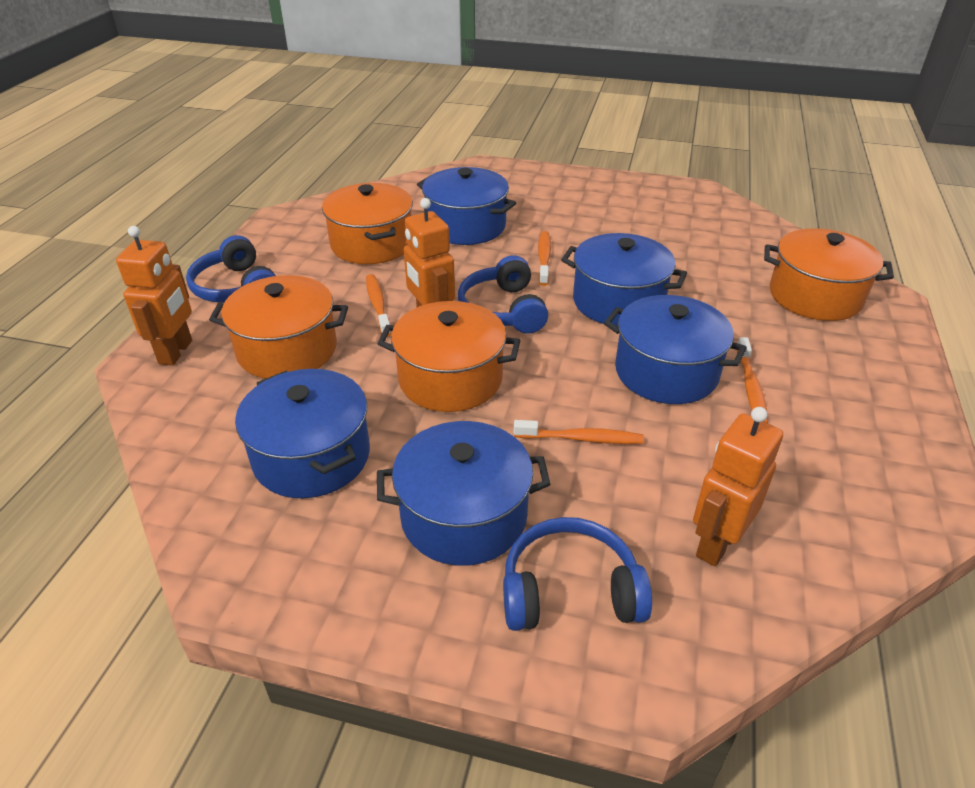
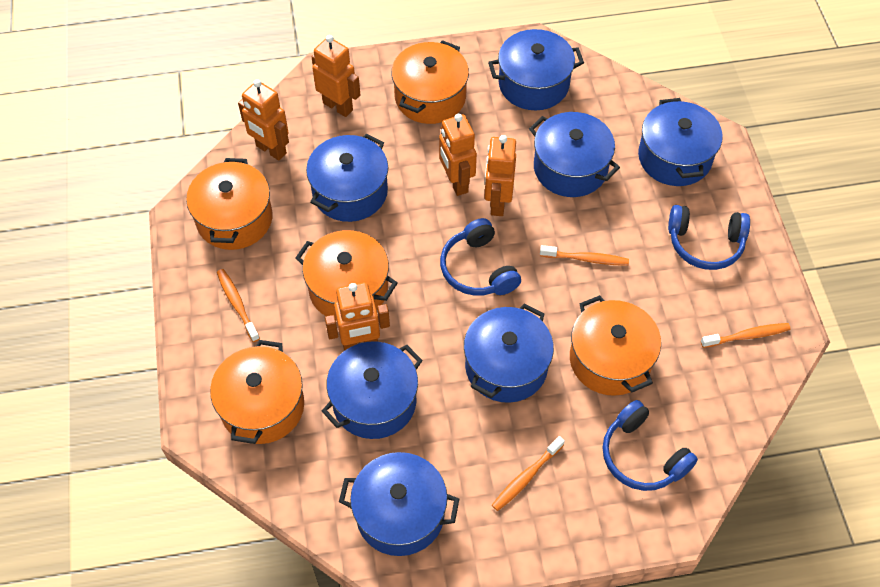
blue pot: 5 -> 7
orange pot: 4 -> 5
orange robot: 3 -> 5

